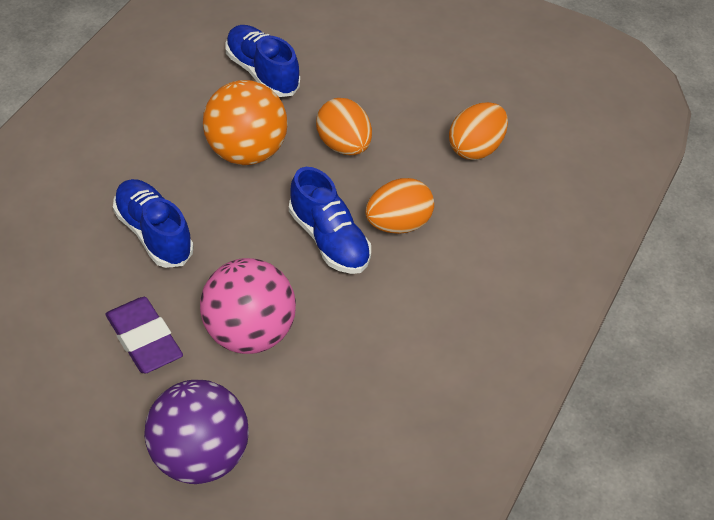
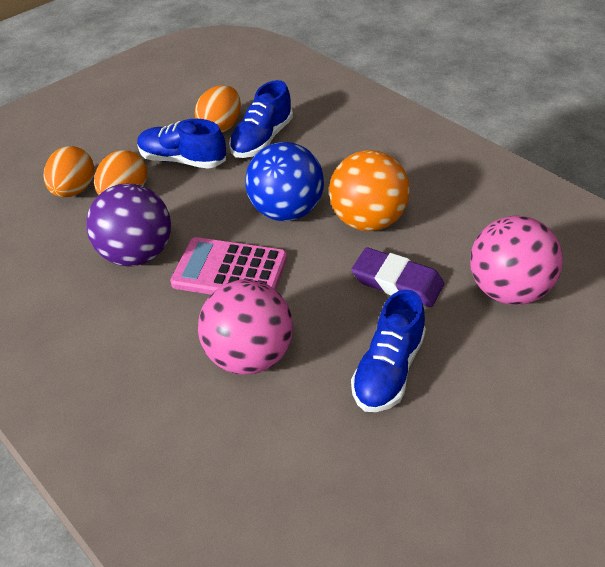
blue ball: 0 -> 1
pink ball: 1 -> 2
pink calculator: 0 -> 1

